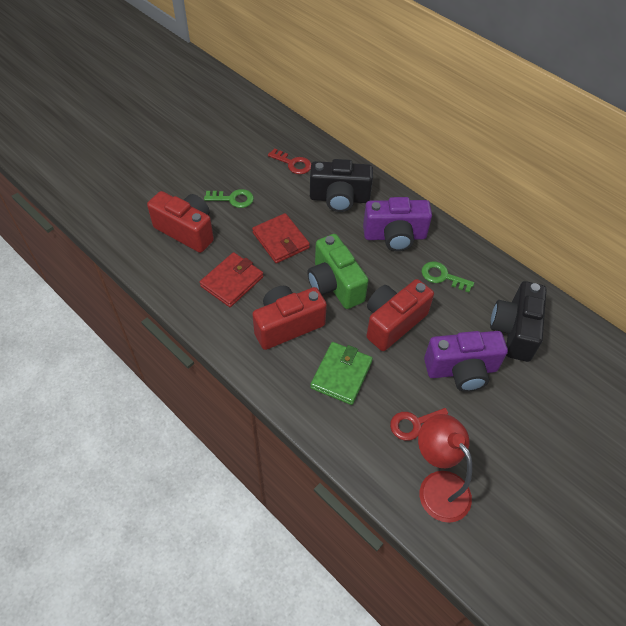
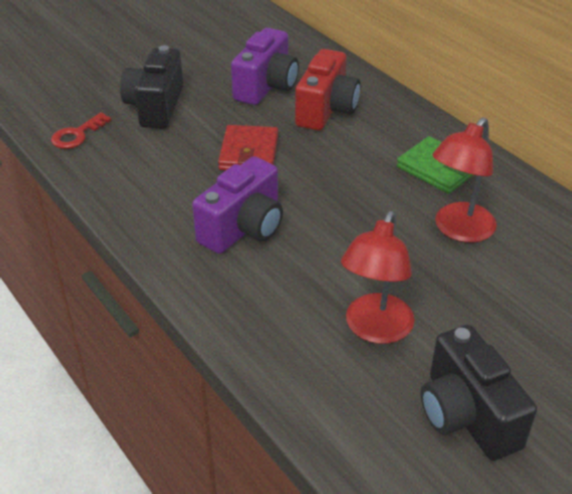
green camera: 1 -> 0
green key: 2 -> 0
red camera: 3 -> 1
red key: 2 -> 1
red lamp: 1 -> 2
red wallet: 2 -> 1

